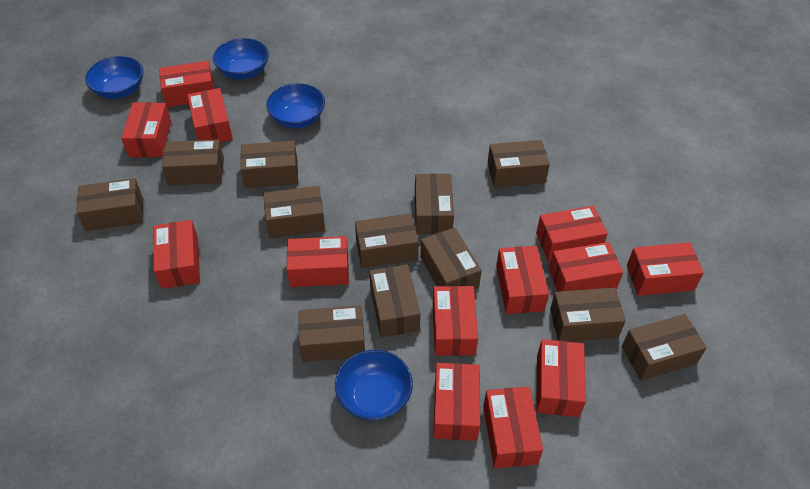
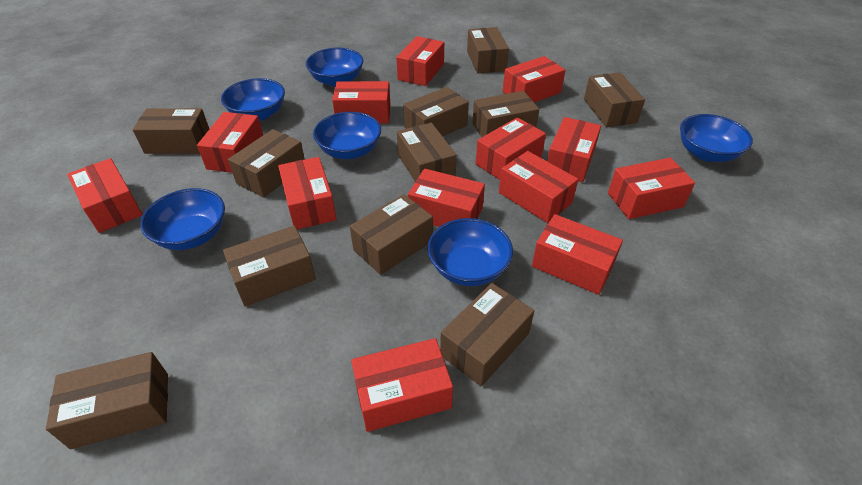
blue bowl: 4 -> 6
brown box: 12 -> 11

